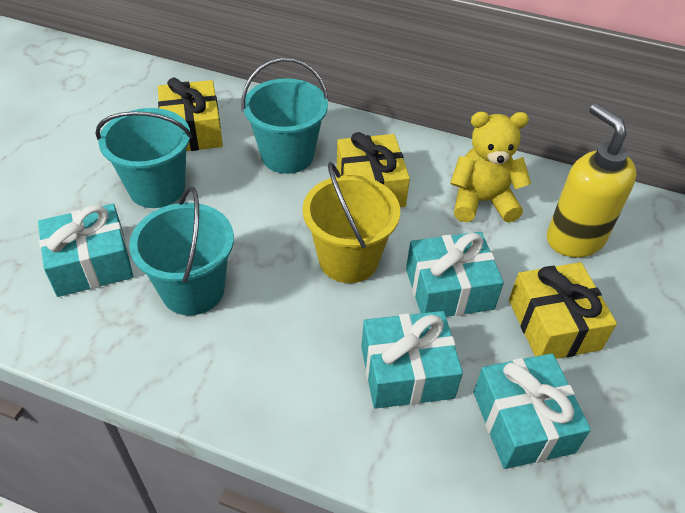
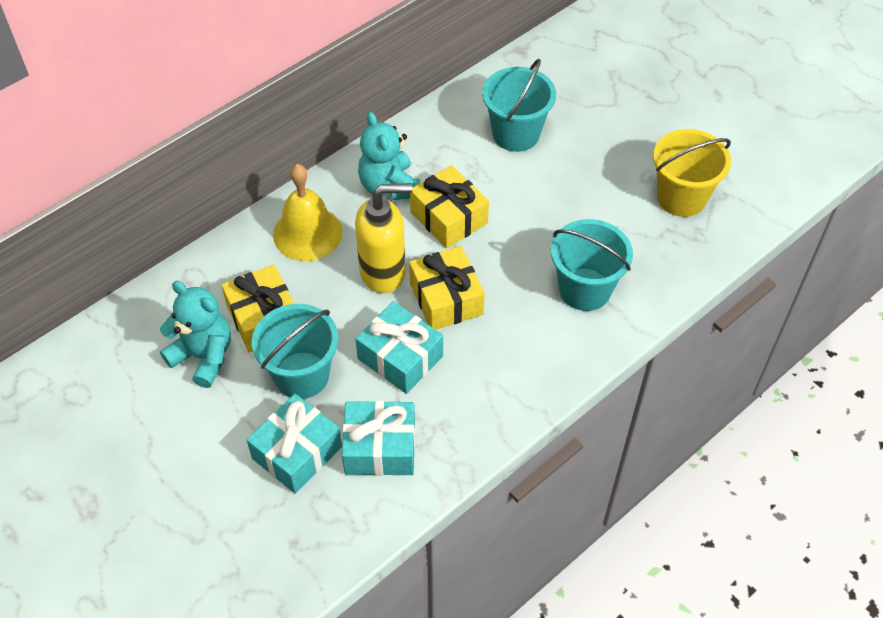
turquoise gift: 4 -> 3
turquoise teddy bear: 0 -> 2
yellow bell: 0 -> 1
yellow teddy bear: 1 -> 0

